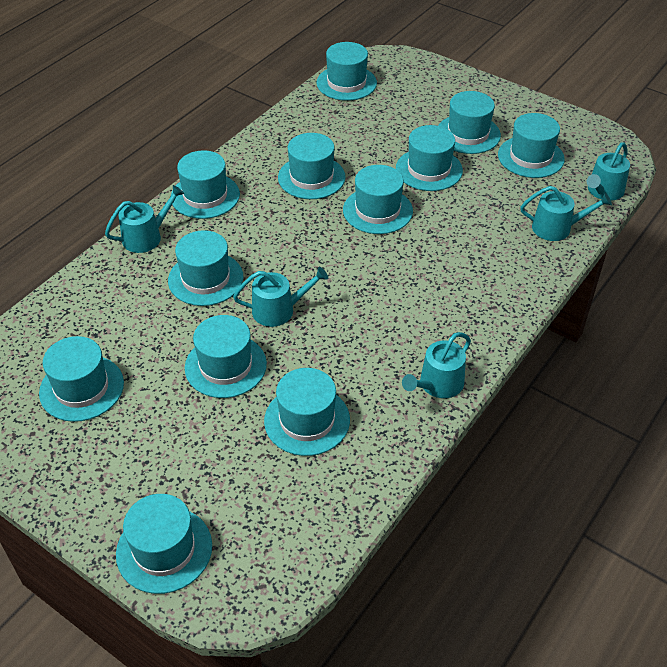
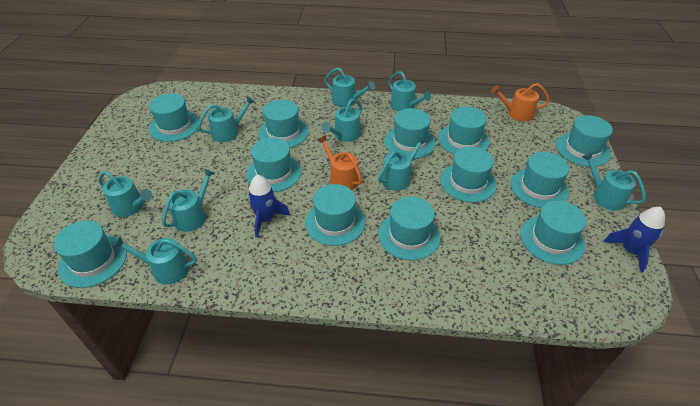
blue rocket: 0 -> 2
orange watering can: 0 -> 2
turquoise watering can: 5 -> 9

